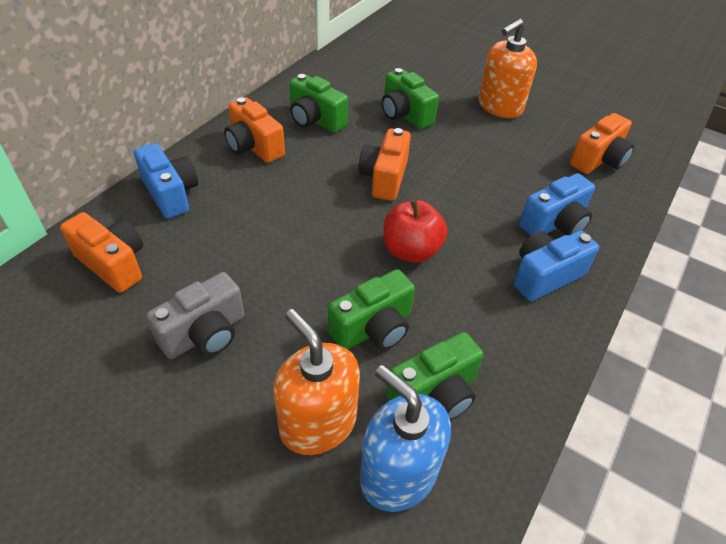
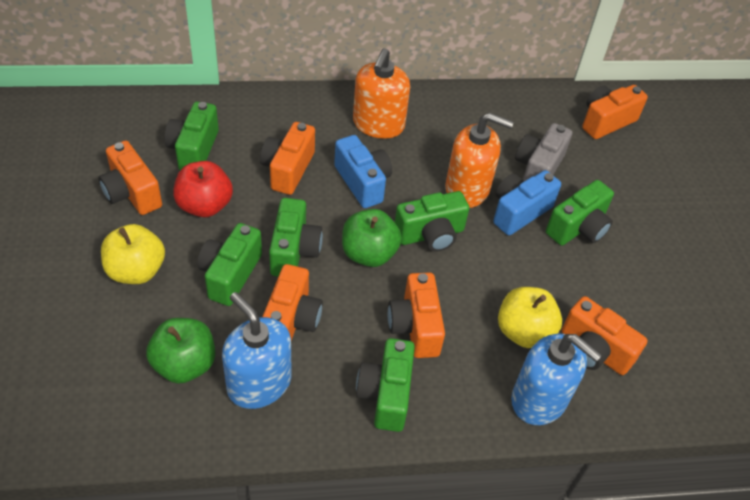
blue camera: 3 -> 2
blue soap dispenser: 1 -> 2
green apple: 0 -> 2
green camera: 4 -> 6
orange camera: 4 -> 6
yellow apple: 0 -> 2

